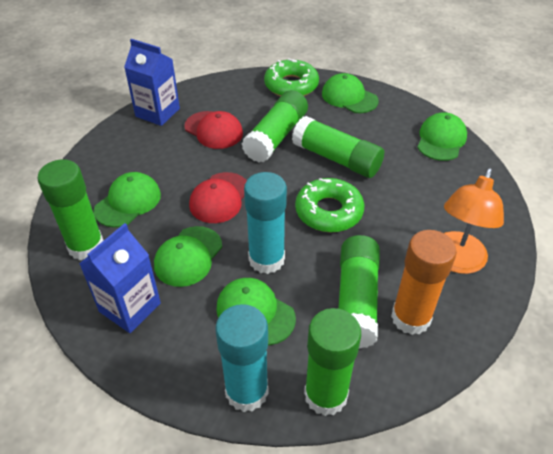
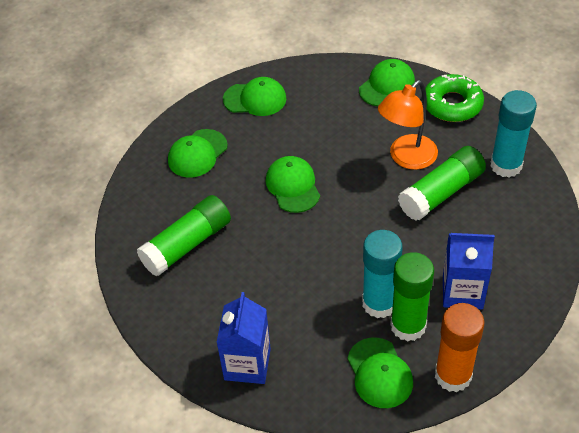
green donut: 2 -> 1
green glue stick: 5 -> 3
red cap: 2 -> 0

